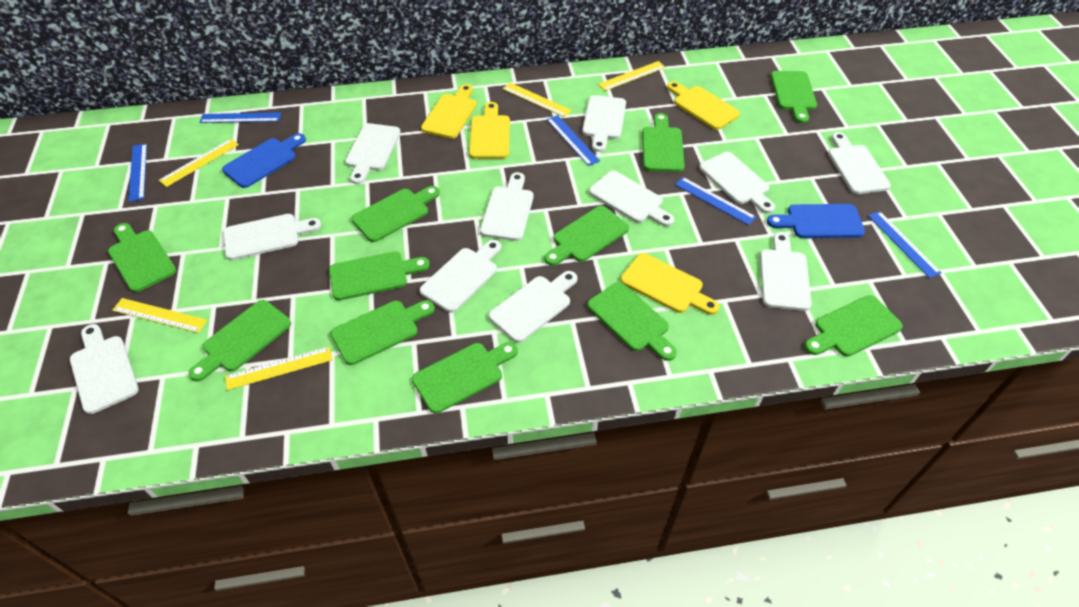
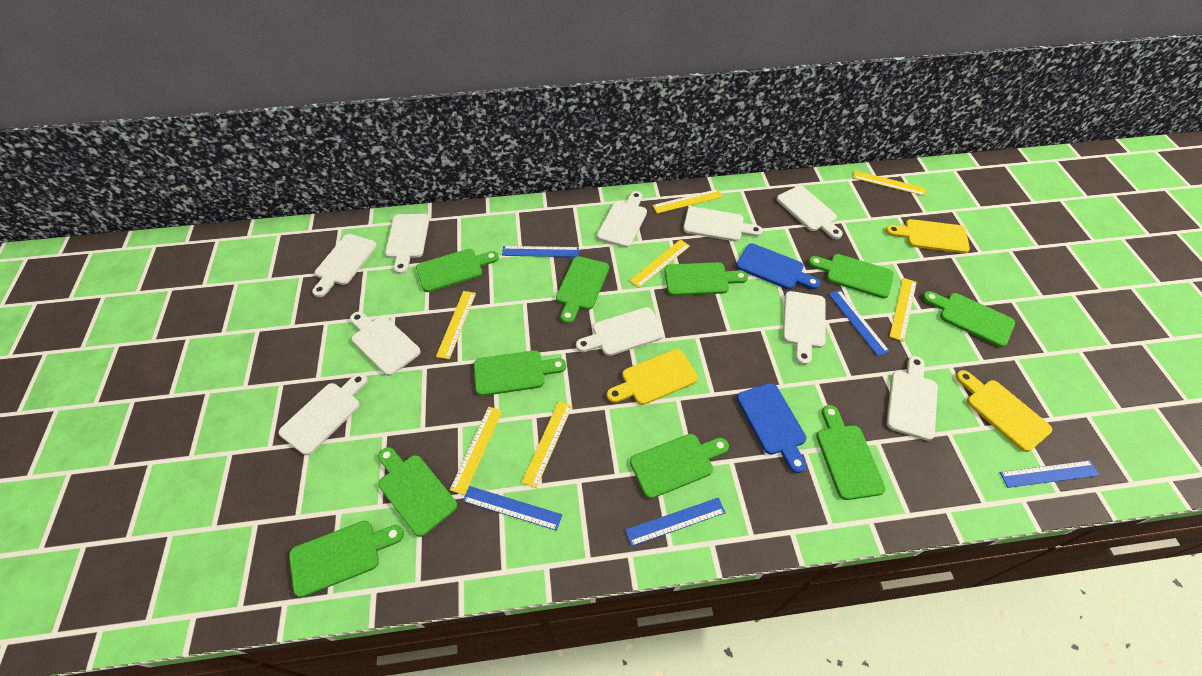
green cutting board: 11 -> 10
white cutting board: 11 -> 10
yellow cutting board: 4 -> 3
yellow ruler: 5 -> 7

